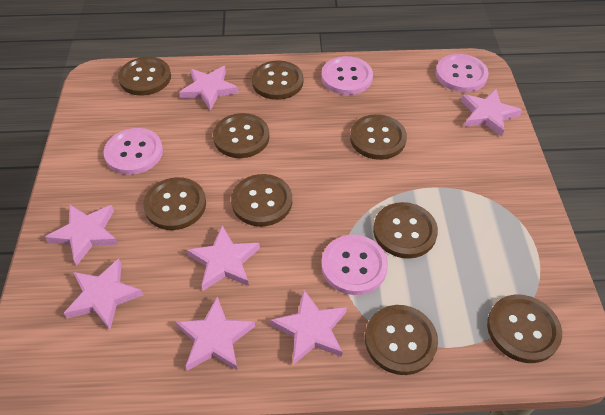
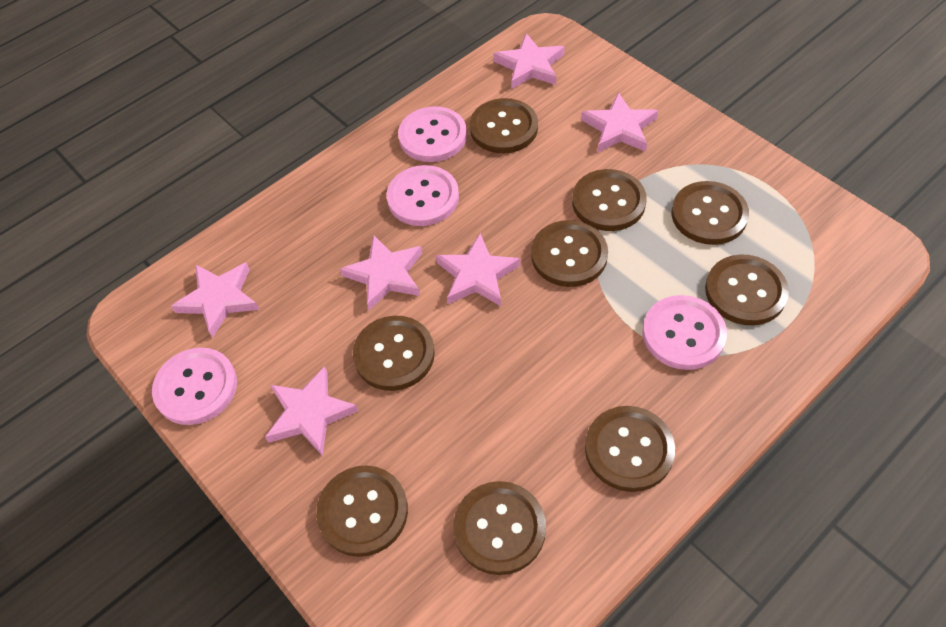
pink star: 7 -> 6

